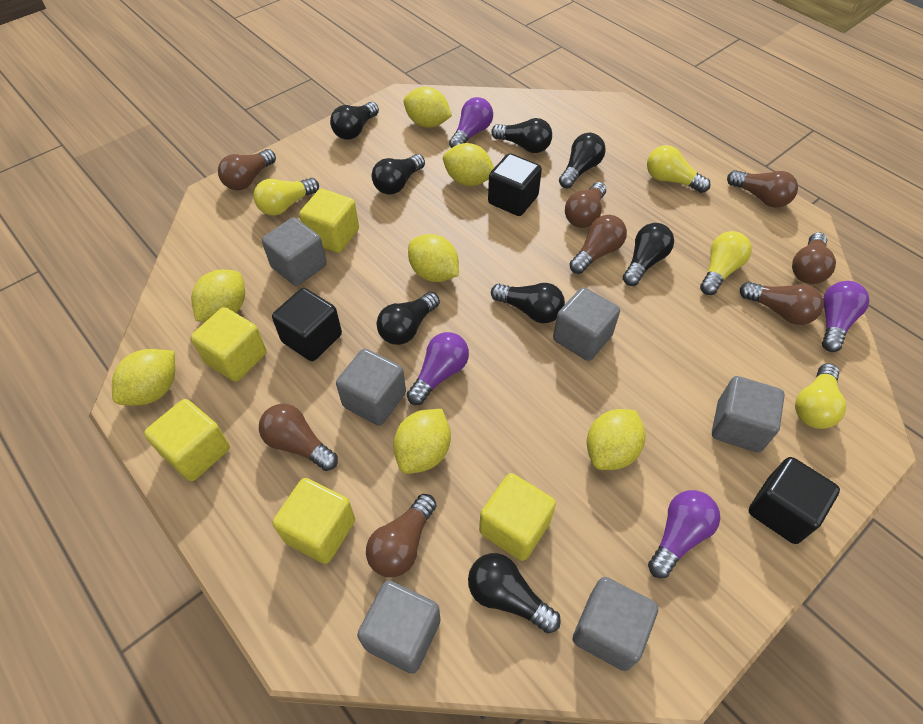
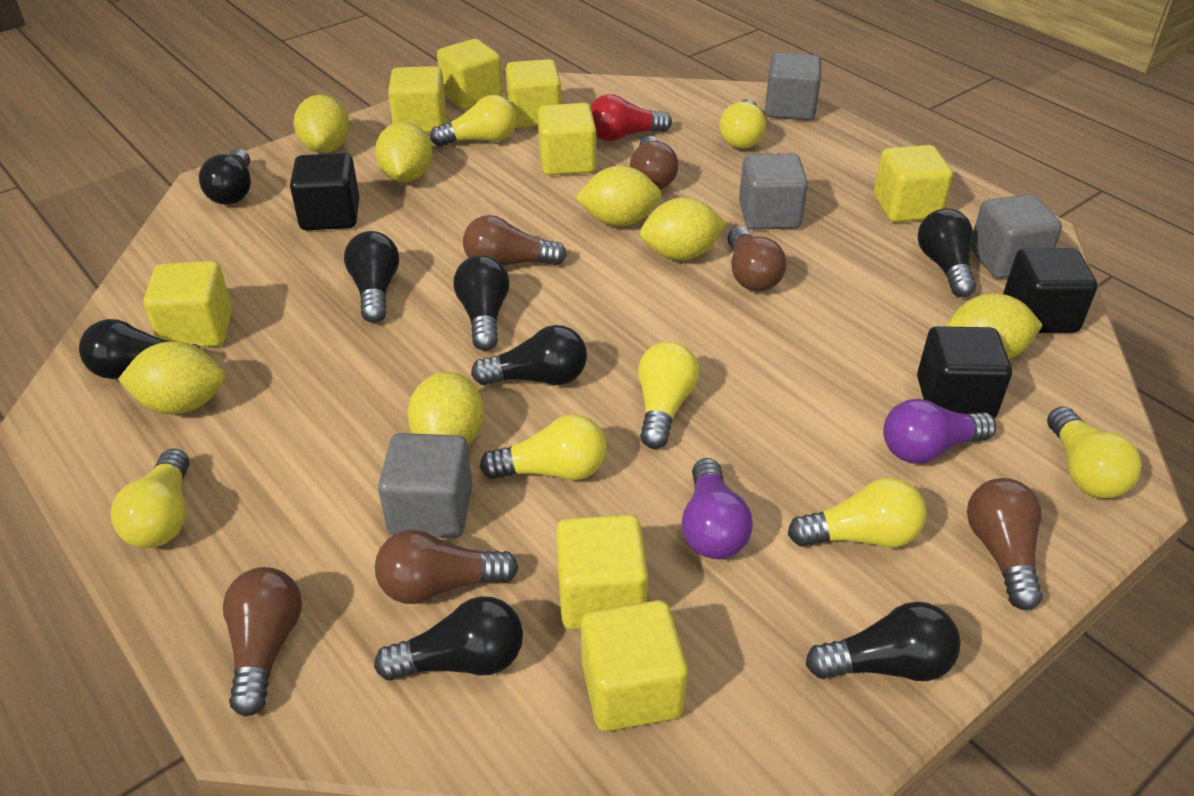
brown light bulb: 8 -> 6
grey cube: 6 -> 4
purple light bulb: 4 -> 2
red light bulb: 0 -> 1
yellow cube: 5 -> 8
yellow light bulb: 4 -> 7

